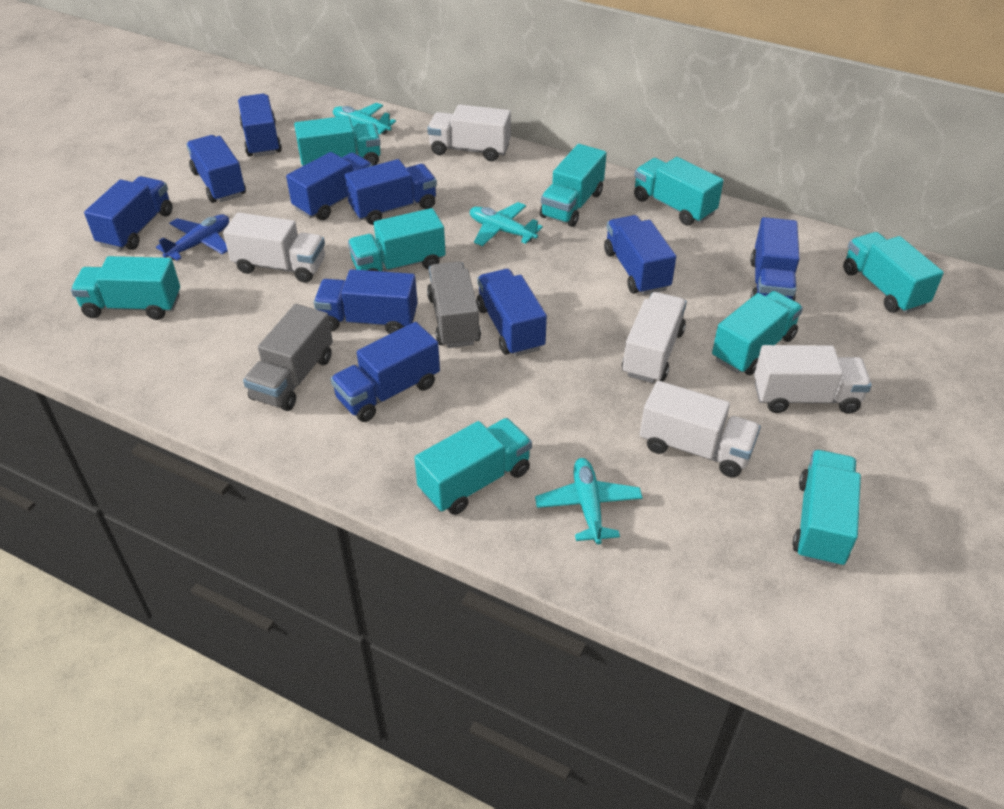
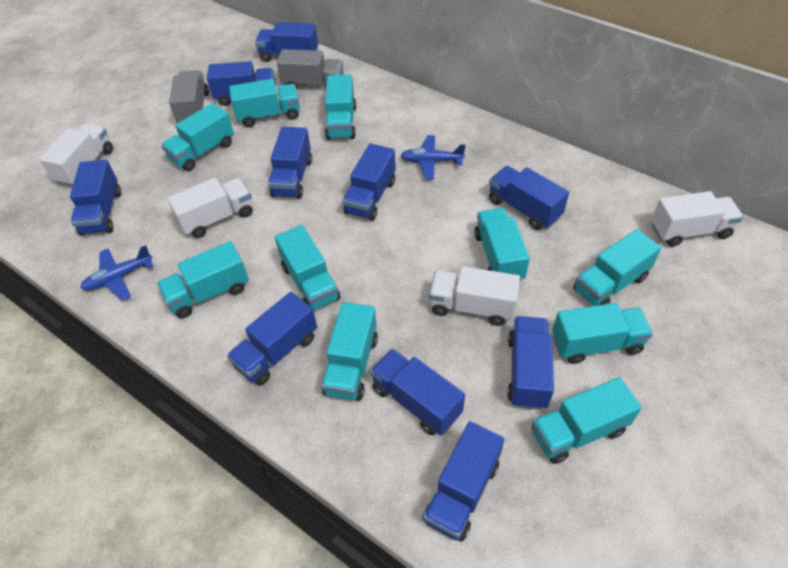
blue plane: 1 -> 2
turquoise plane: 3 -> 0
turquoise truck: 9 -> 10
white truck: 5 -> 4

